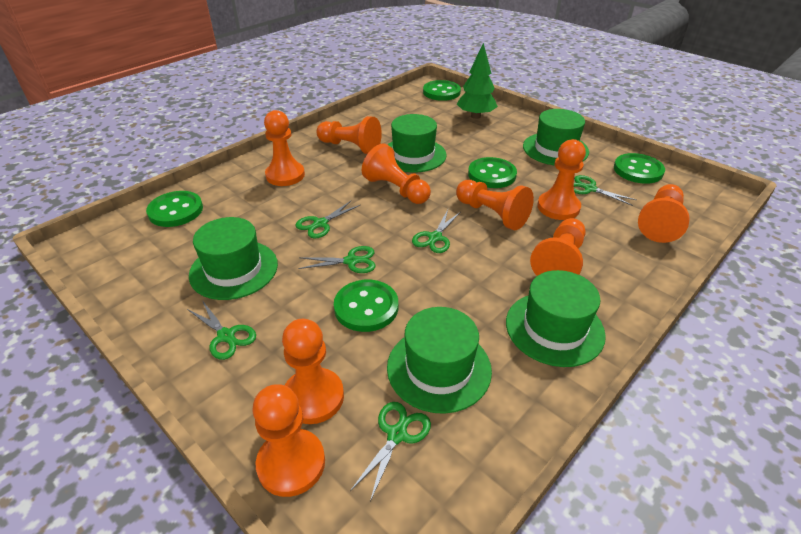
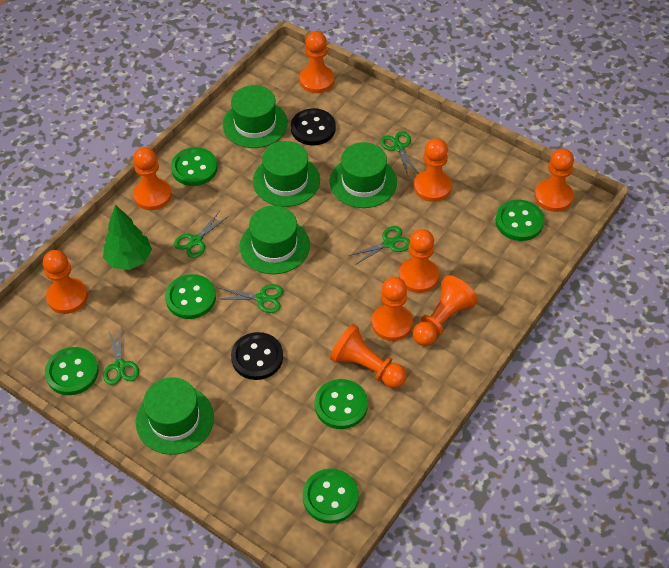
black button: 0 -> 2
green button: 5 -> 6
green scissors: 6 -> 5

